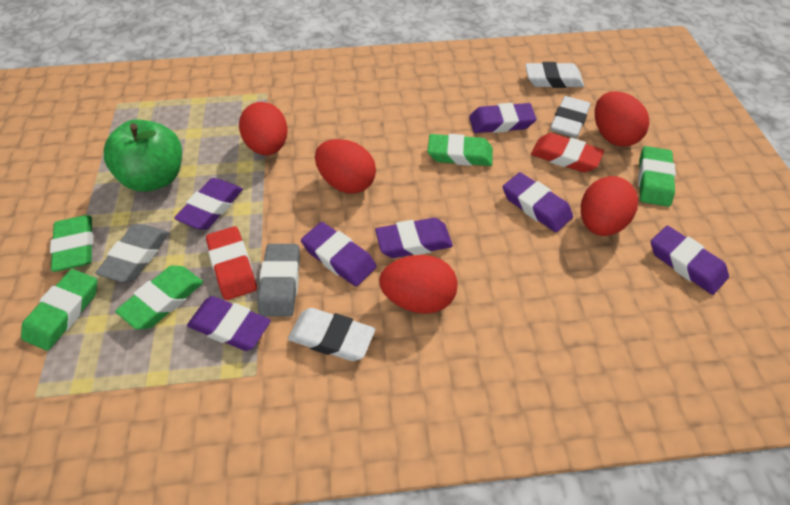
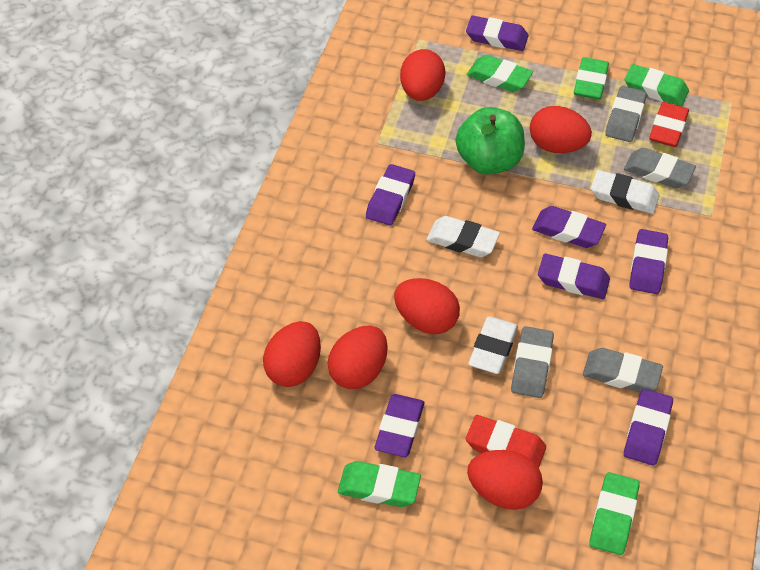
grey eraser: 2 -> 4
red egg: 5 -> 6

